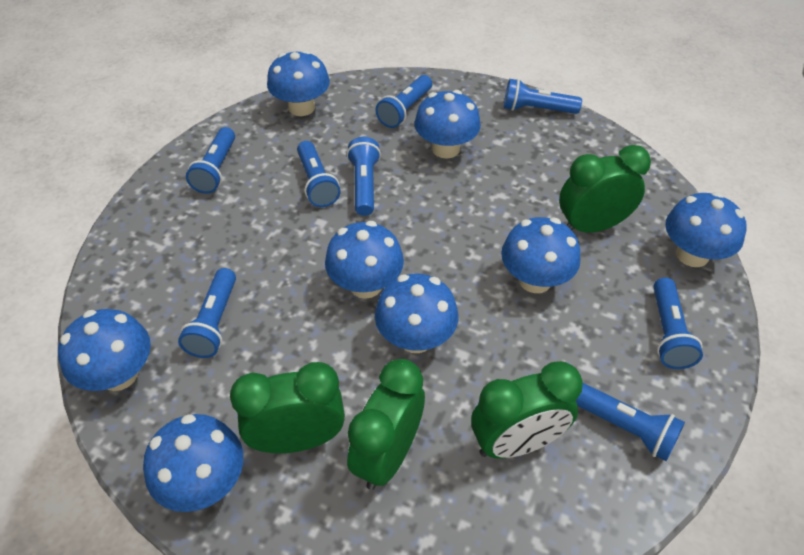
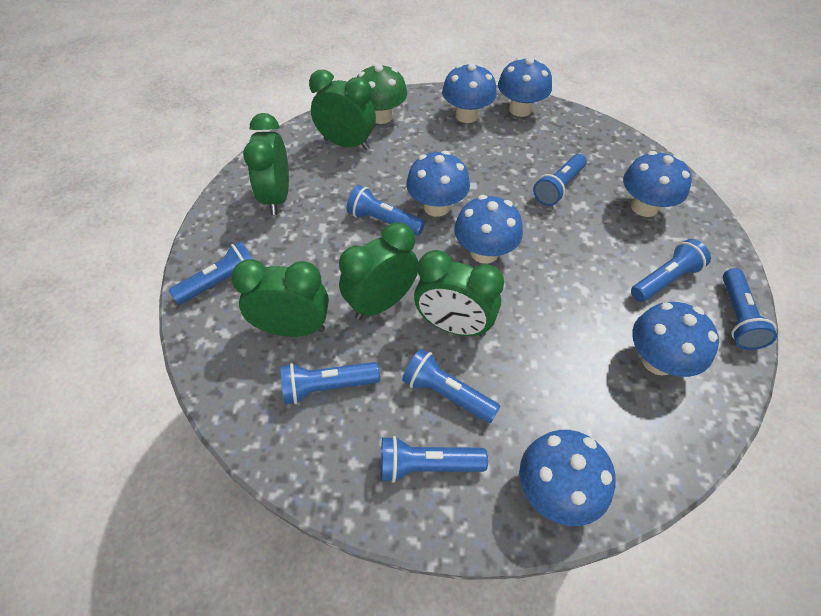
blue mushroom: 8 -> 7
green clock: 4 -> 5
green mushroom: 0 -> 1

